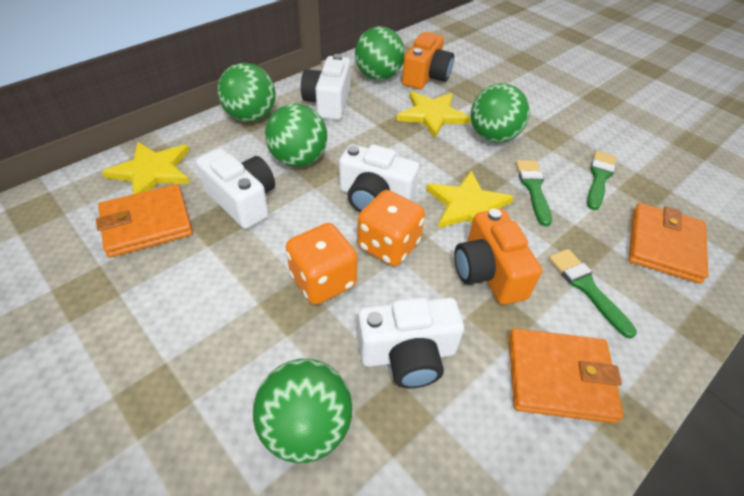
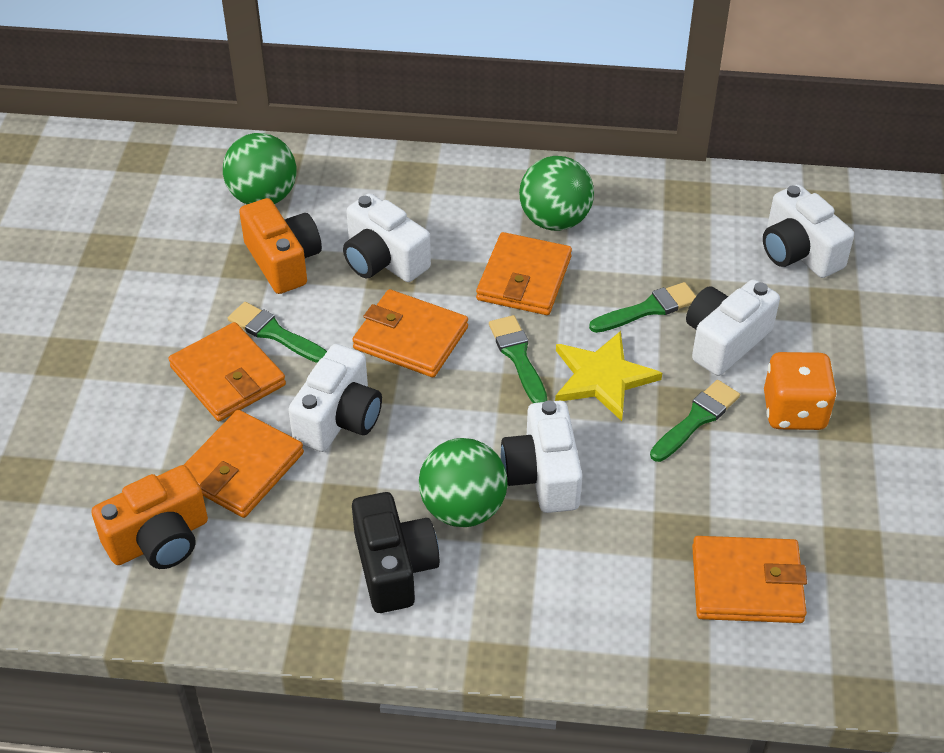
black camera: 0 -> 1
green ball: 5 -> 3
green brush: 3 -> 4
orange dice: 2 -> 1
orange wallet: 3 -> 5
white camera: 4 -> 5
yellow star: 3 -> 1

